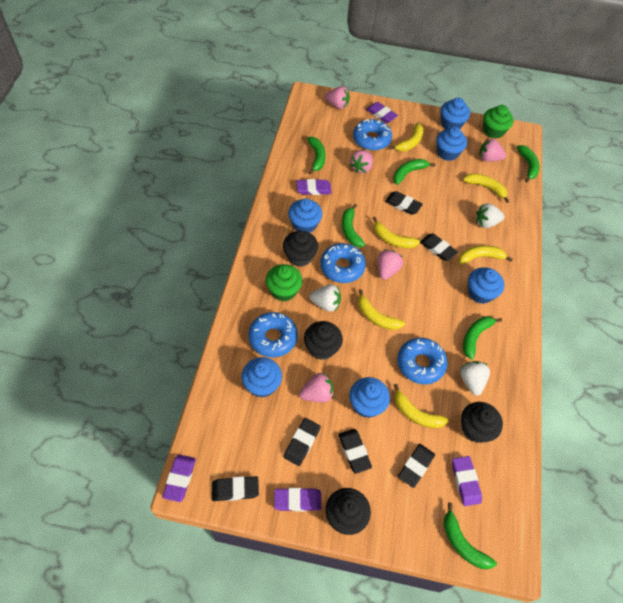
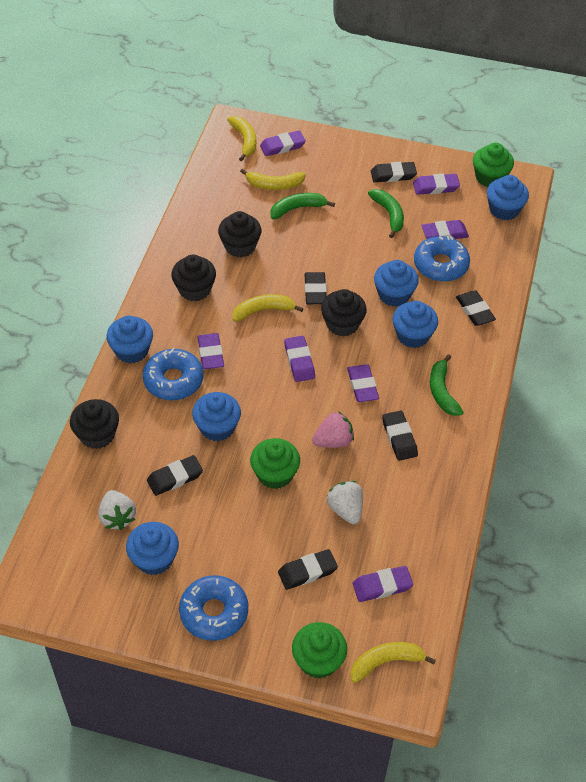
blue donut: 4 -> 3
green banana: 6 -> 3
green cupcake: 2 -> 3
pink strawberry: 5 -> 1
purple eraser: 5 -> 7
white strawberry: 3 -> 2
yellow banana: 6 -> 4

